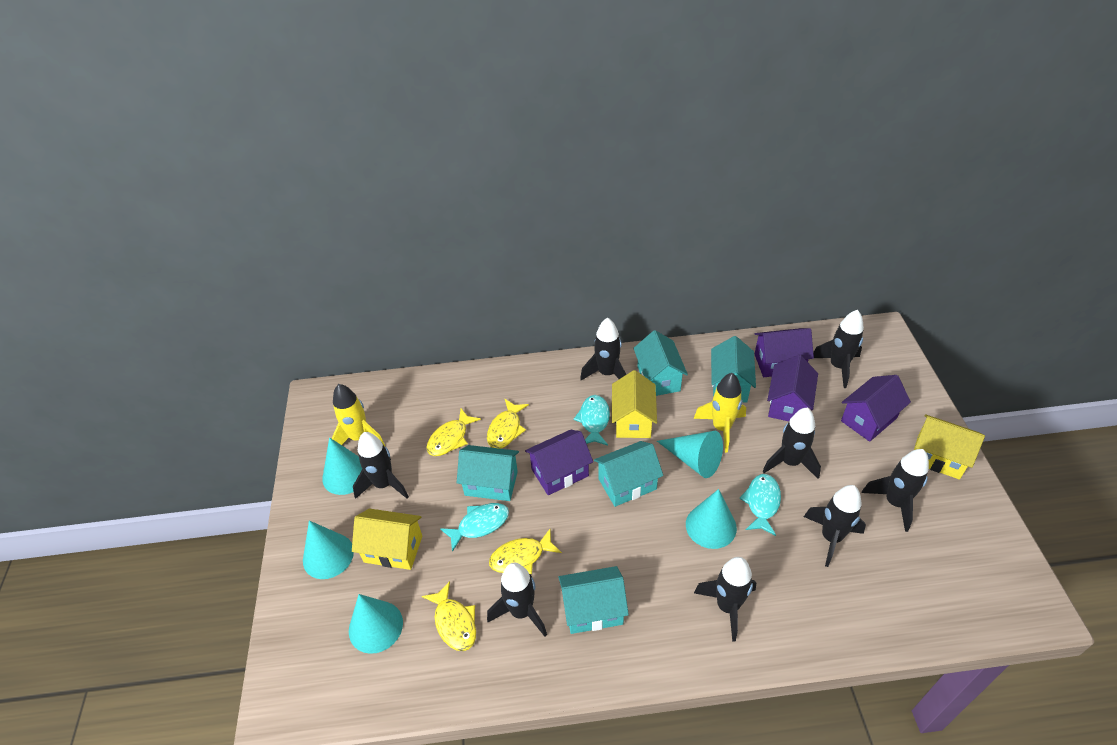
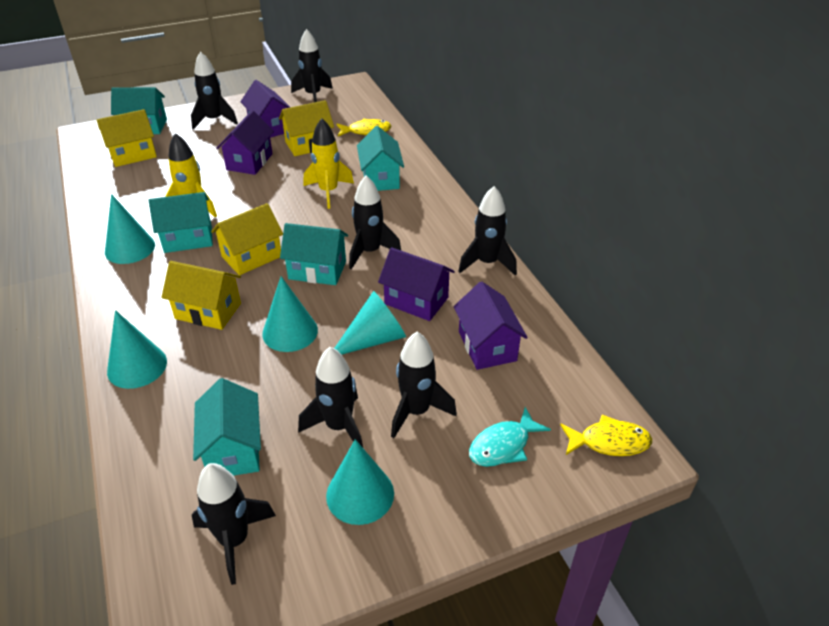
black rocket: 8 -> 7
turquoise fish: 3 -> 1
yellow fish: 4 -> 2
yellow house: 3 -> 4

